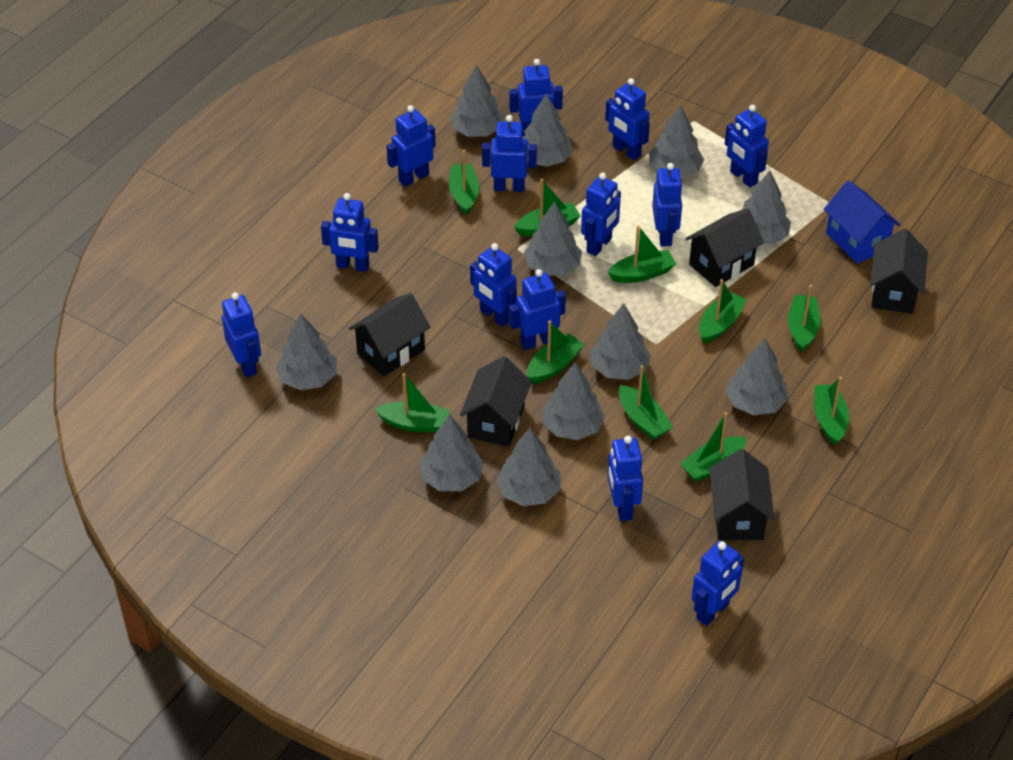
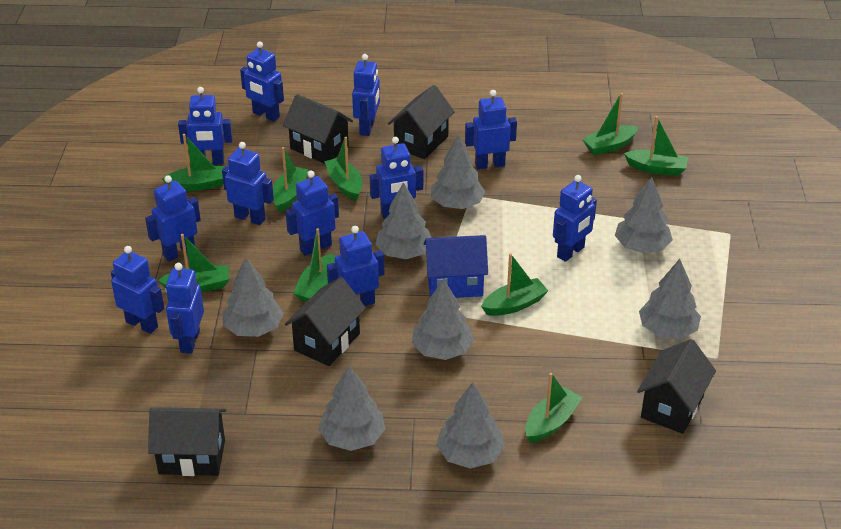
blue robot: 13 -> 12
green boat: 10 -> 9
grey tree: 11 -> 8

